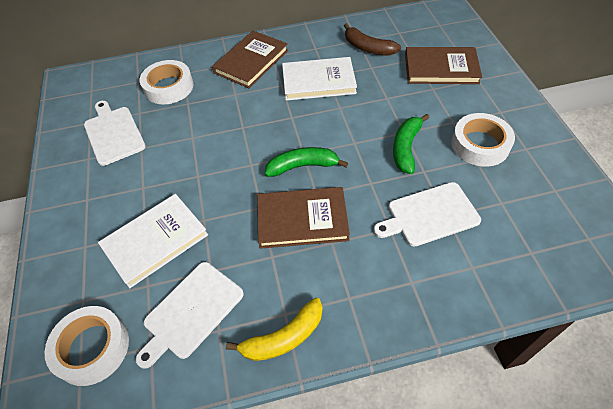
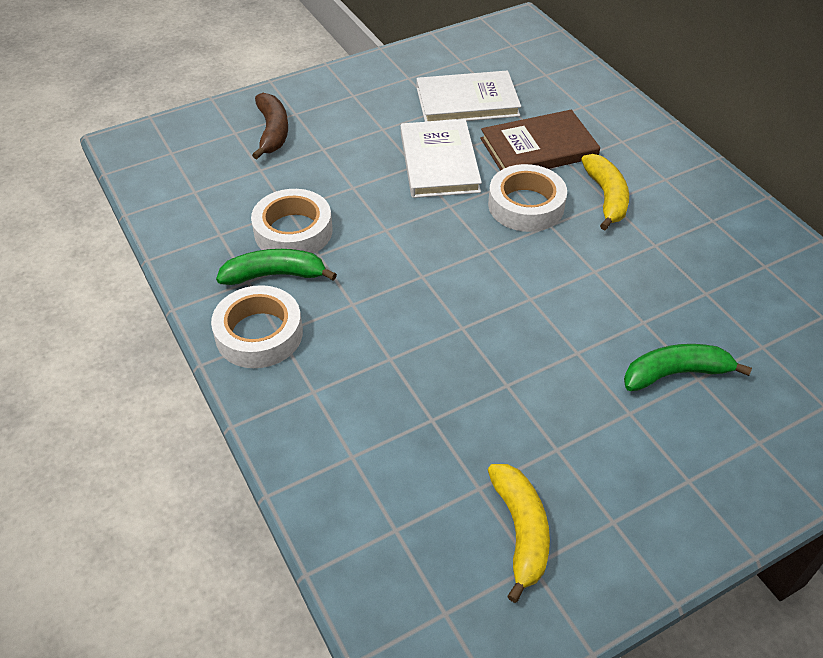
brown book: 3 -> 1
white cutting board: 3 -> 0
yellow banana: 1 -> 2

